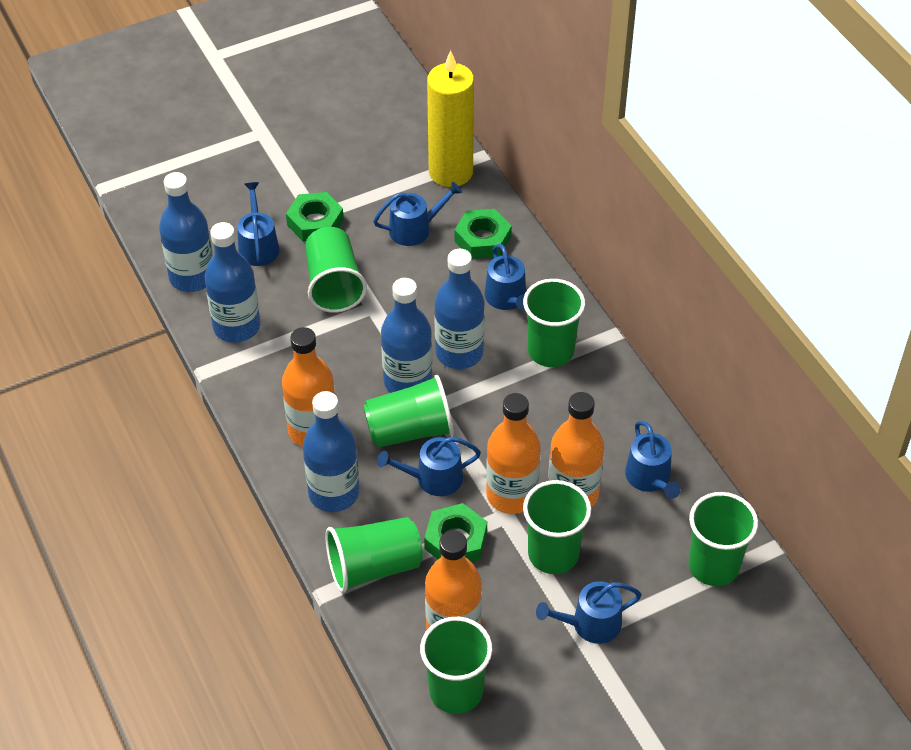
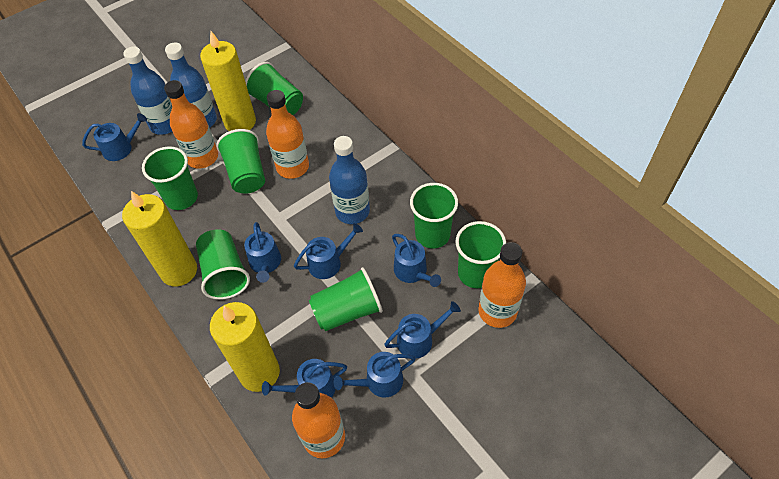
blue bottle: 5 -> 3
blue watering can: 6 -> 7
green nut: 3 -> 0
yellow candle: 1 -> 3

